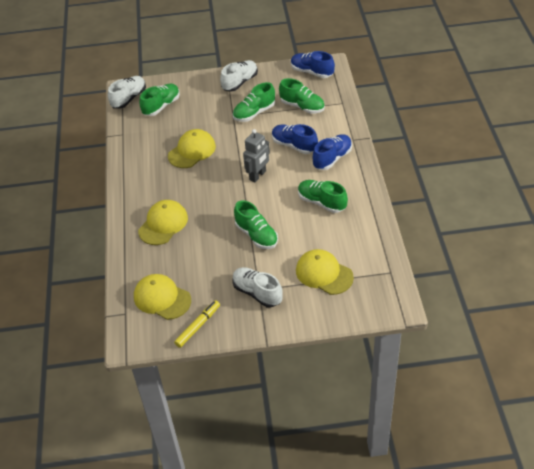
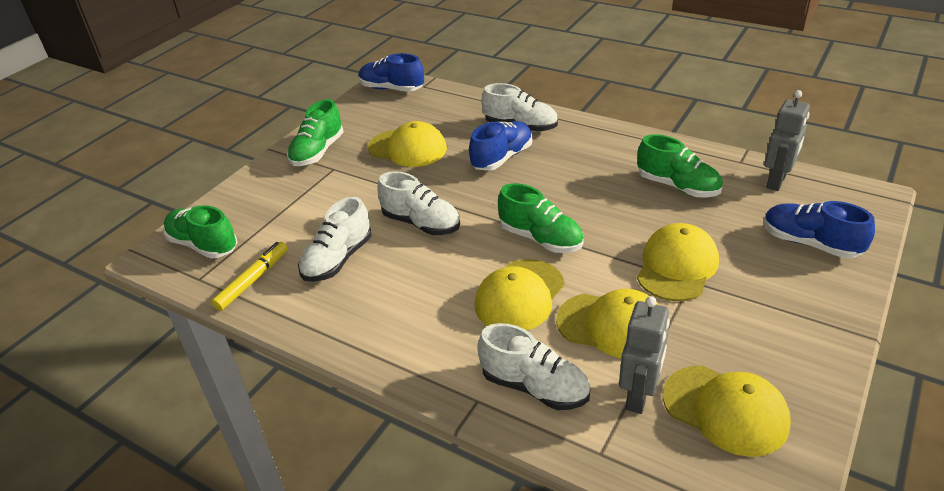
green shoe: 5 -> 4
grey robot: 1 -> 2
white shoe: 3 -> 4
yellow cap: 4 -> 5

